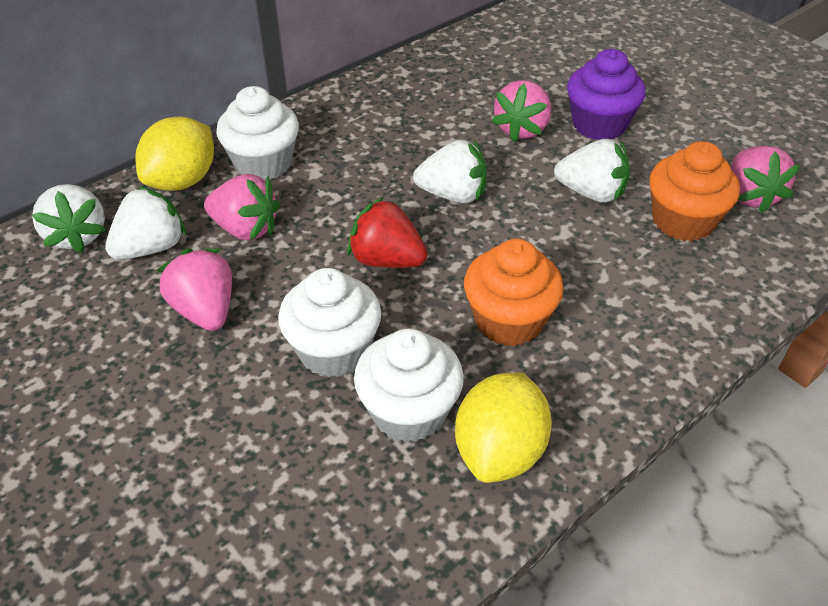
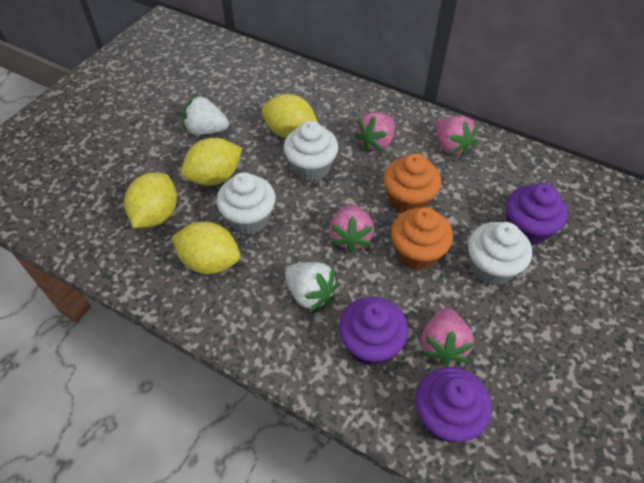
purple cupcake: 1 -> 3
red strawberry: 1 -> 0
white strawberry: 4 -> 2
yellow lemon: 2 -> 4

